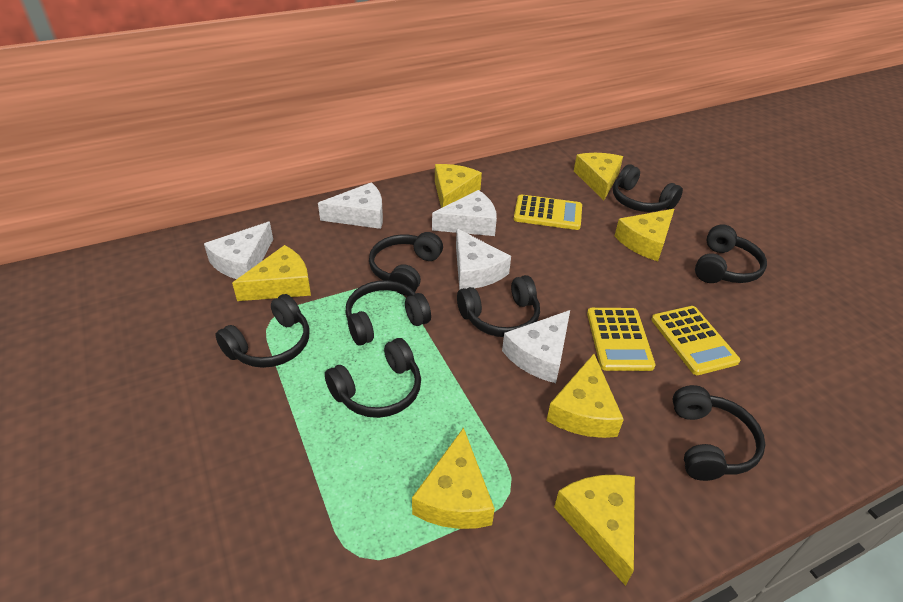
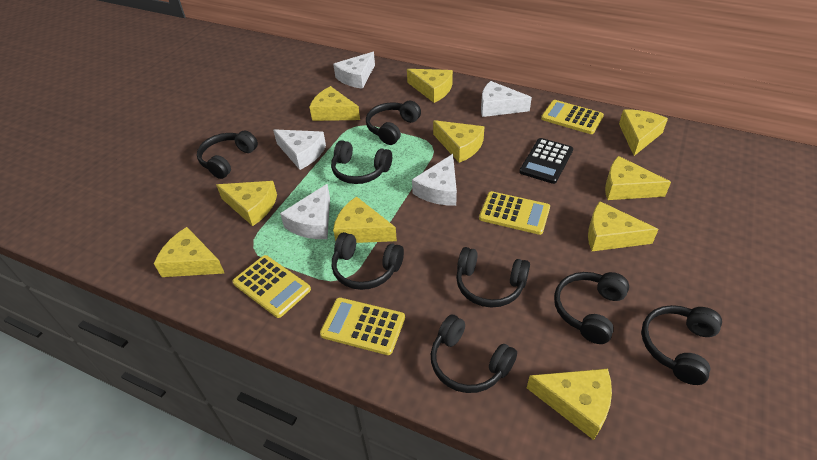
black calculator: 0 -> 1
yellow calculator: 3 -> 4
yellow cheese: 7 -> 10

